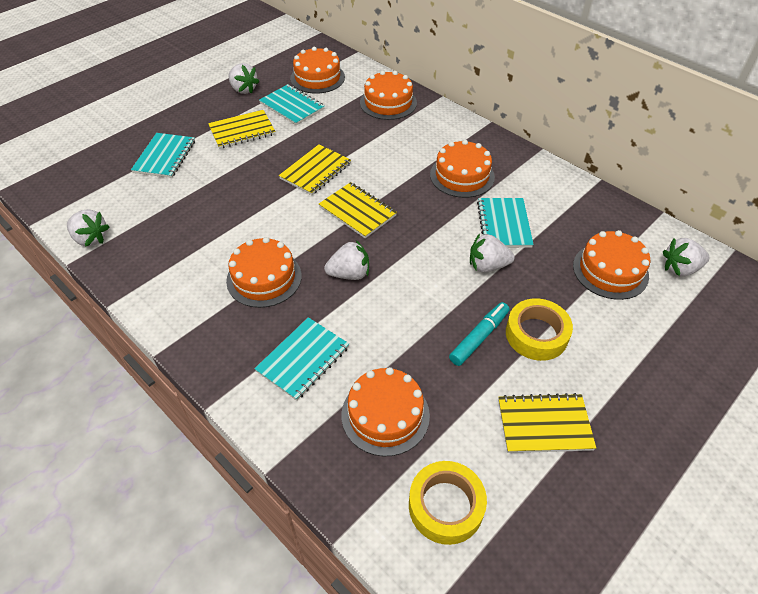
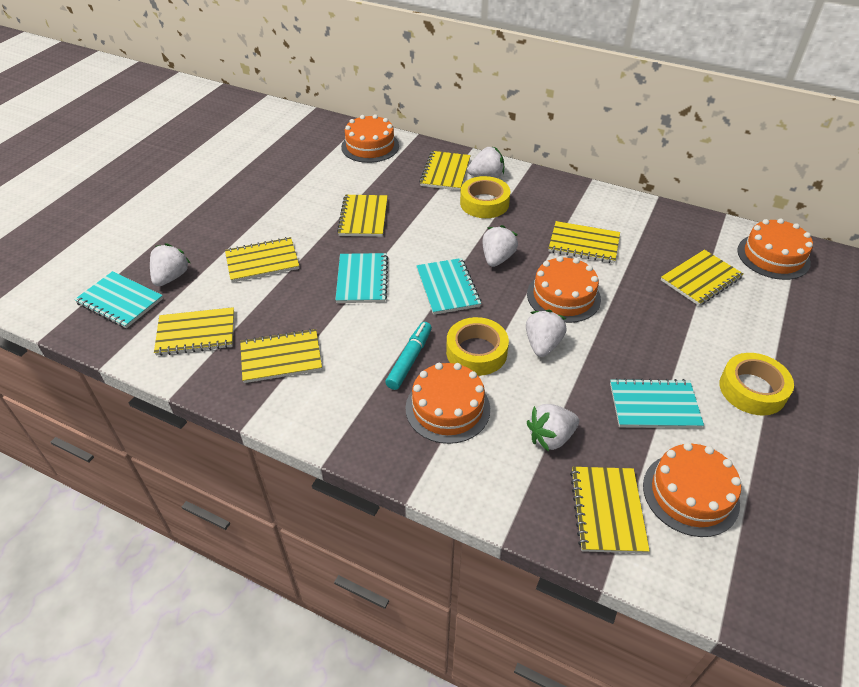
orange cake: 6 -> 5
yellow notebook: 4 -> 8
yellow tape: 2 -> 3

